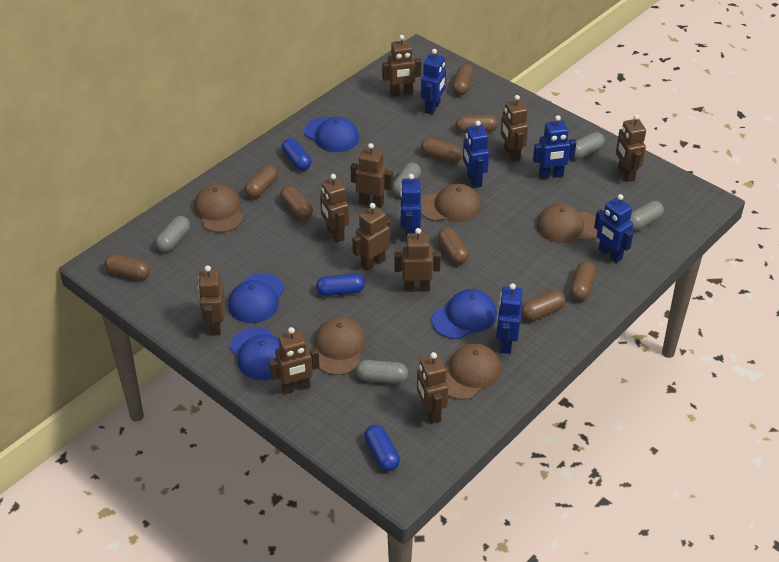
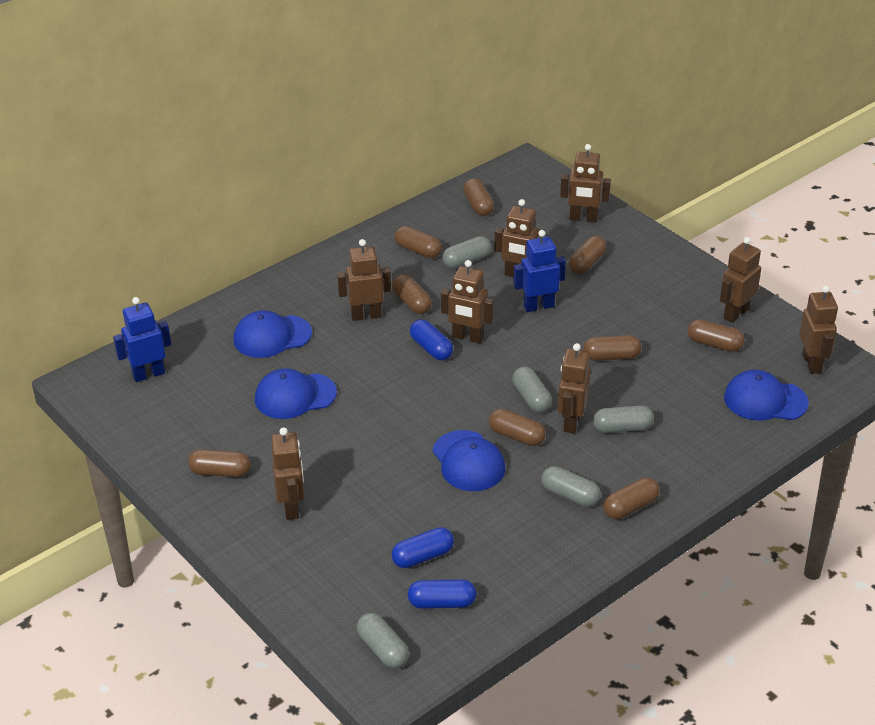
blue robot: 6 -> 2
brown cap: 5 -> 0
brown robot: 10 -> 8

